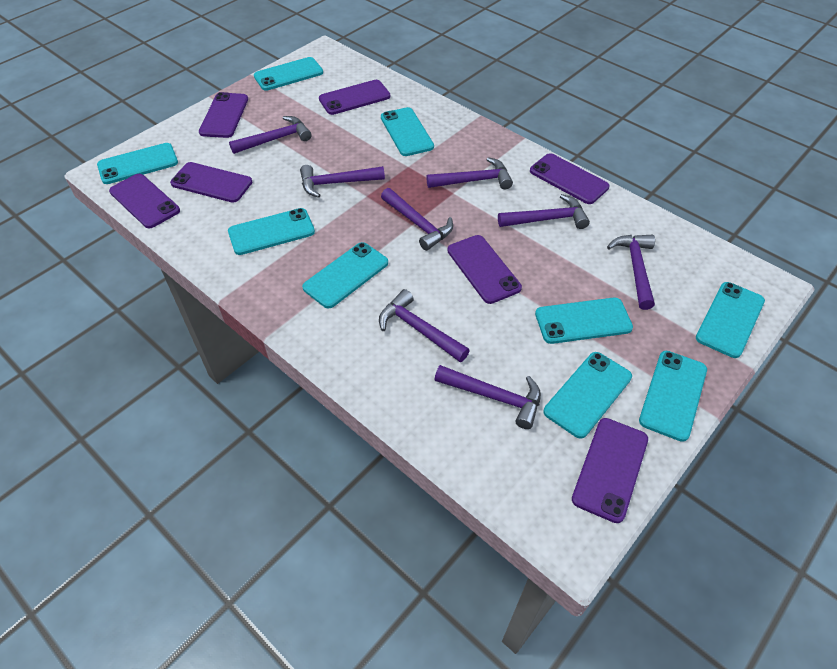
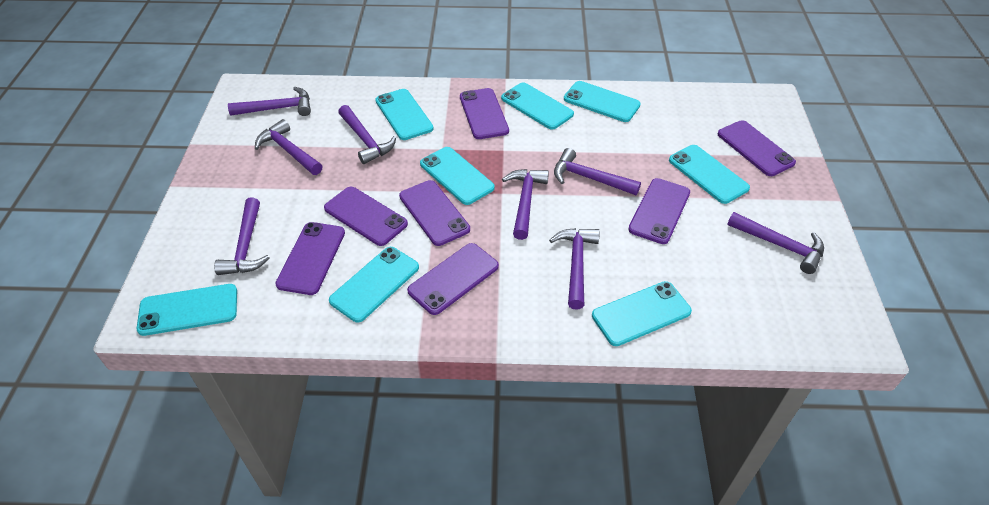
turquoise phone: 9 -> 8

